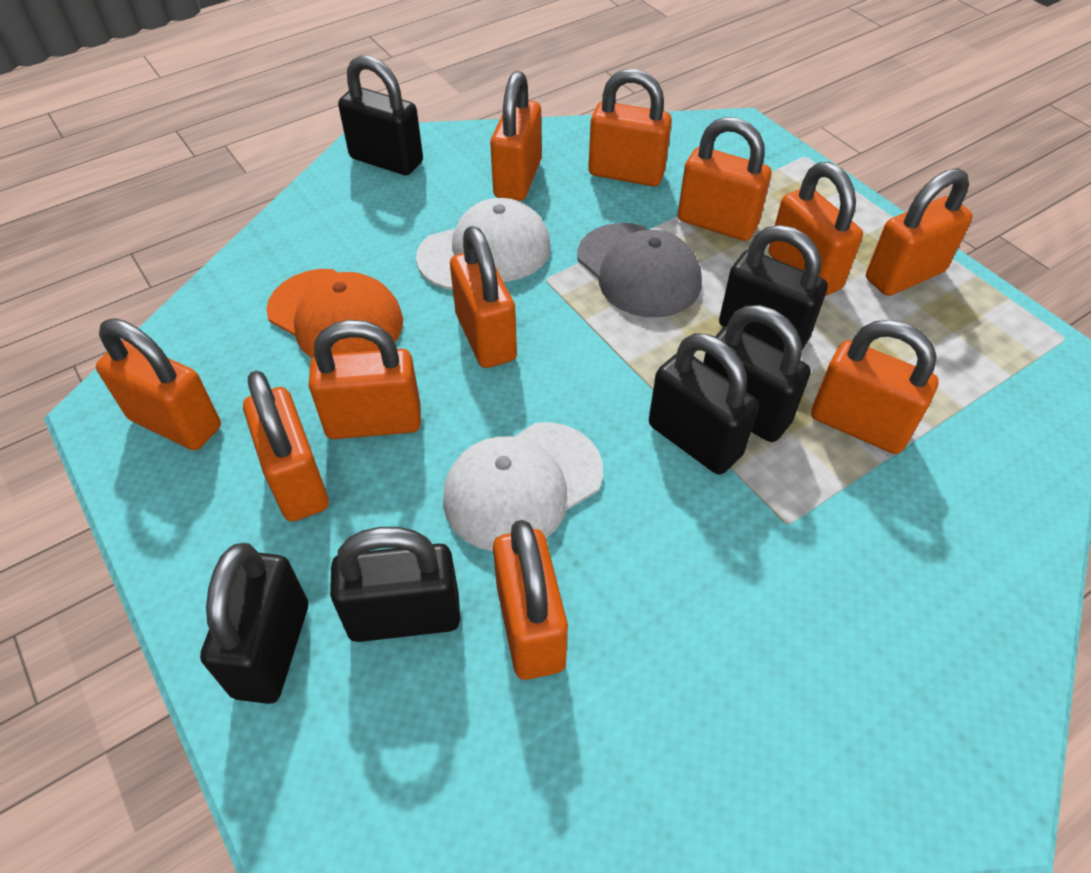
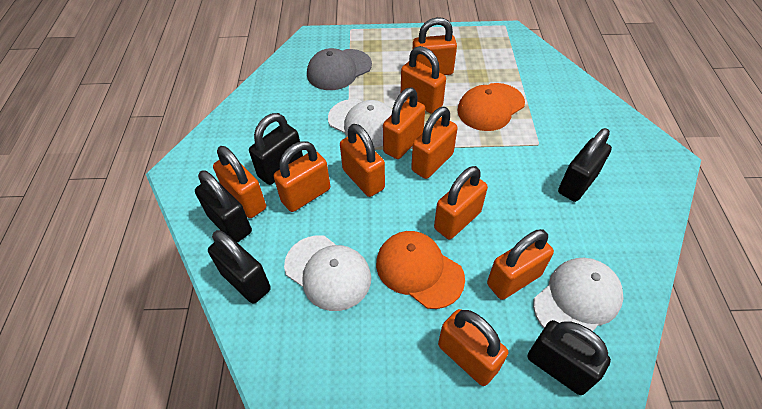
black padlock: 6 -> 5
orange cap: 1 -> 2
orange padlock: 11 -> 10
white cap: 2 -> 3

